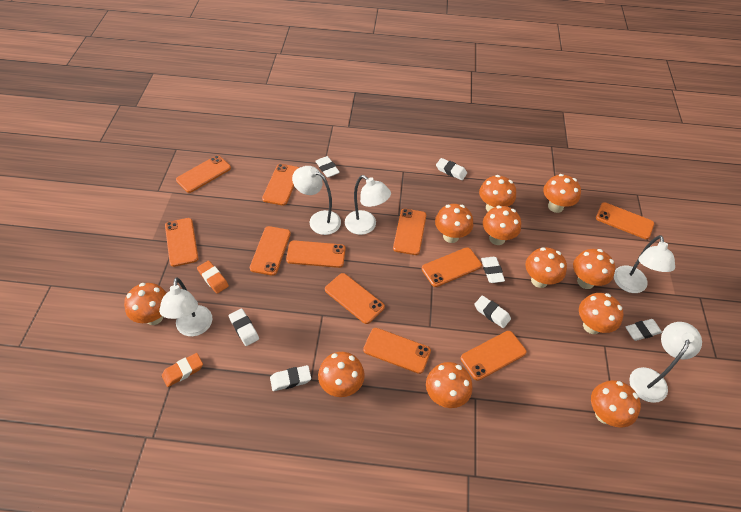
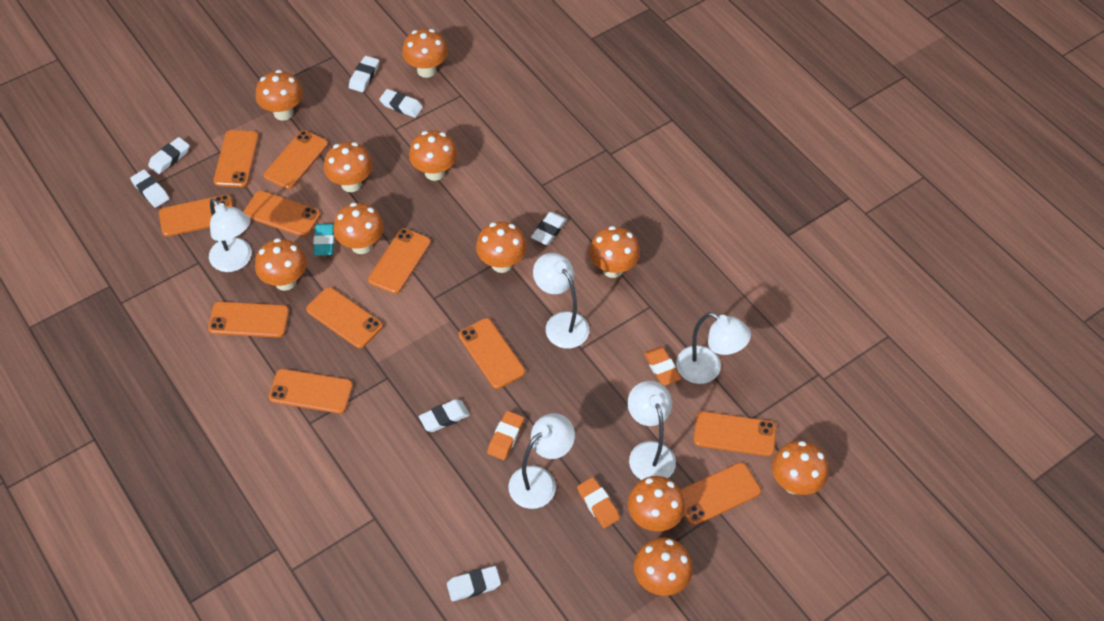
orange eraser: 2 -> 3
turquoise eraser: 0 -> 1

